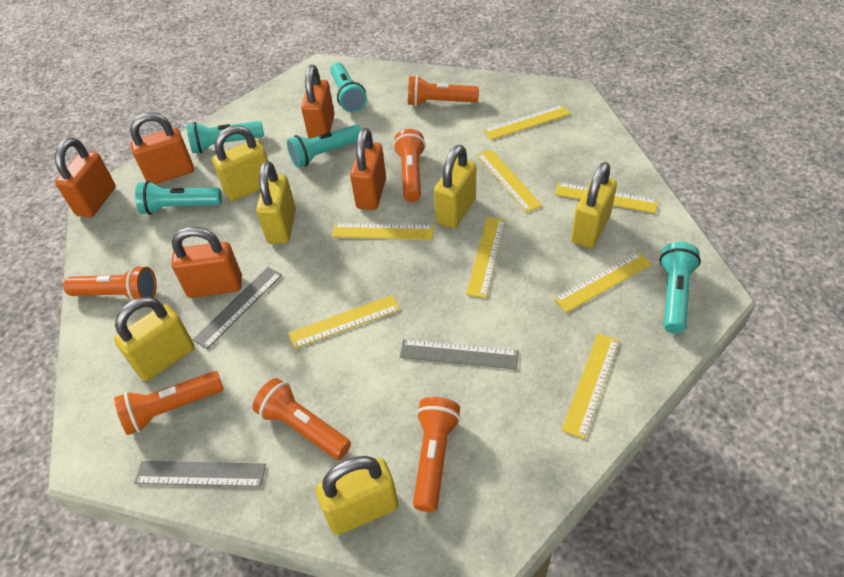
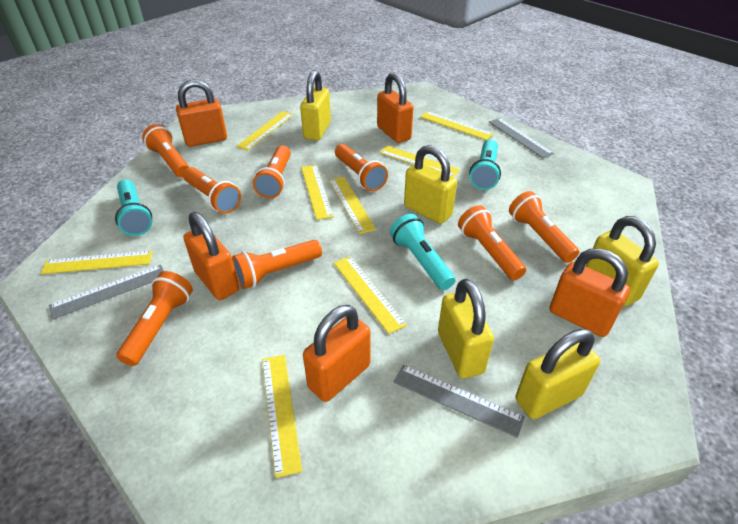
orange flashlight: 6 -> 8
turquoise flashlight: 5 -> 3
yellow padlock: 6 -> 5

